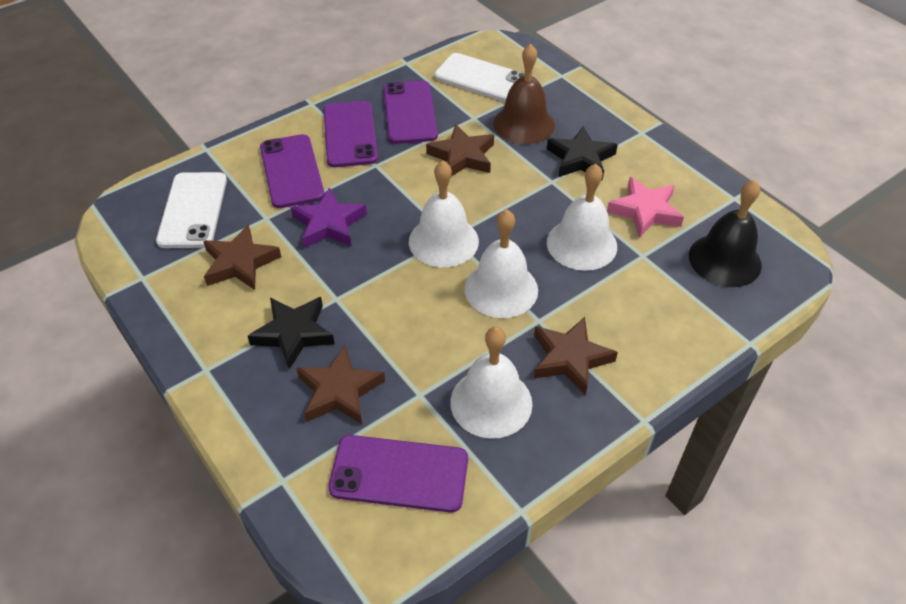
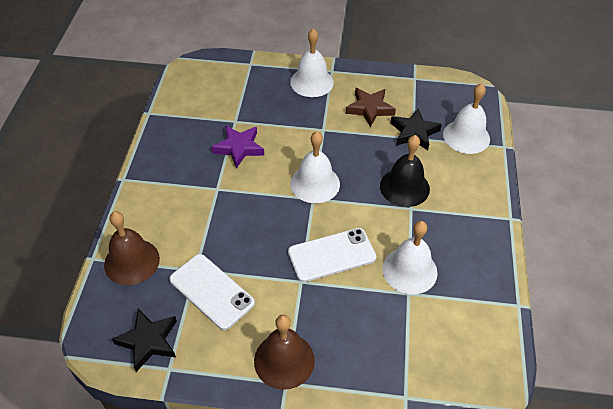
brown bell: 1 -> 2
brown star: 4 -> 1
pink star: 1 -> 0
purple phone: 4 -> 0

